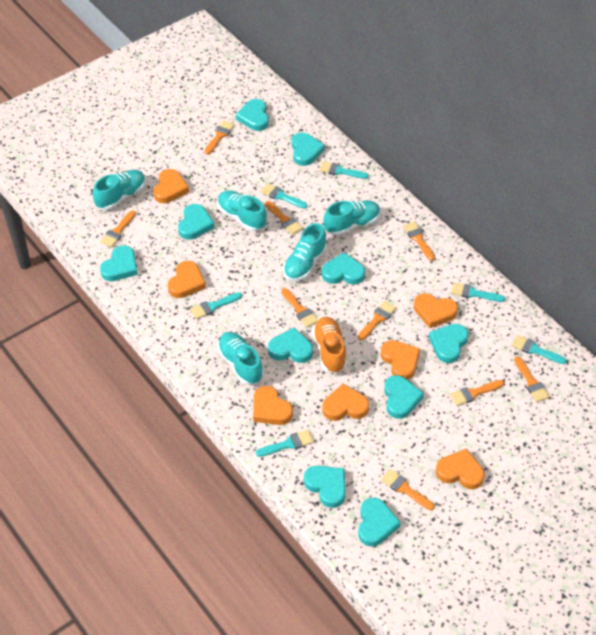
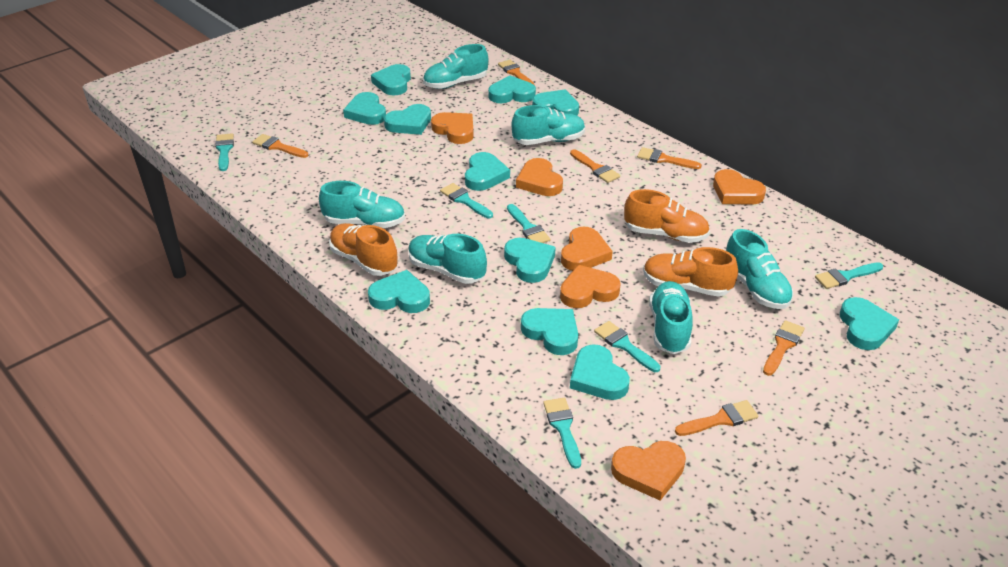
orange brush: 9 -> 6
orange heart: 7 -> 6
orange shoe: 1 -> 3
turquoise heart: 10 -> 11
turquoise shoe: 5 -> 6

